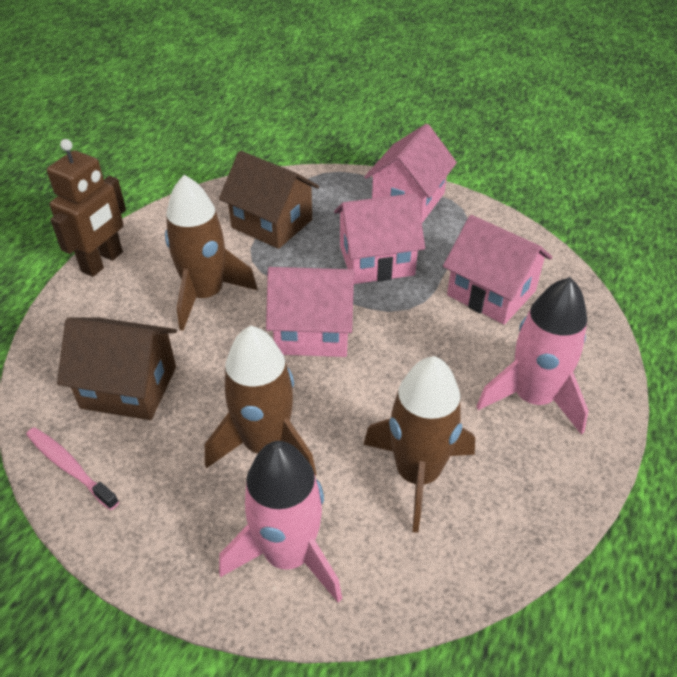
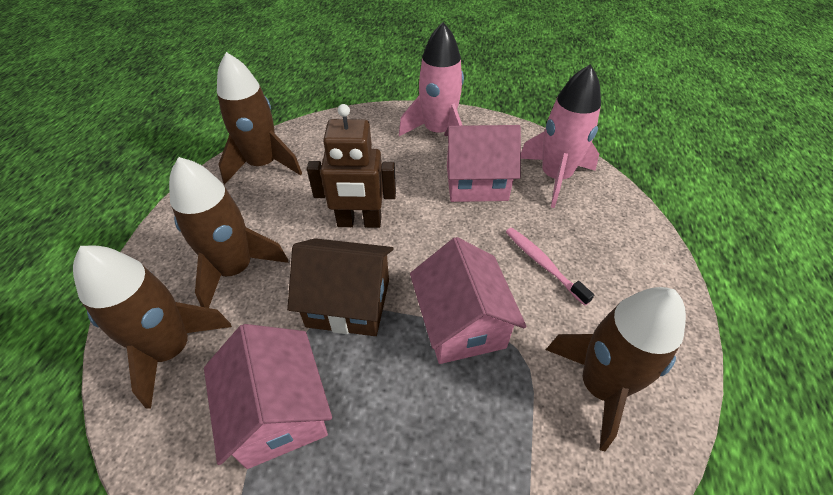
brown house: 2 -> 1
brown rocket: 3 -> 4
pink house: 4 -> 3

